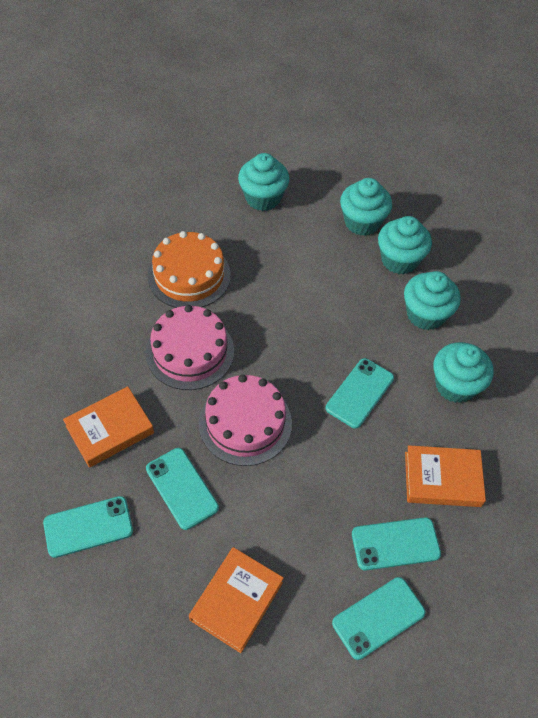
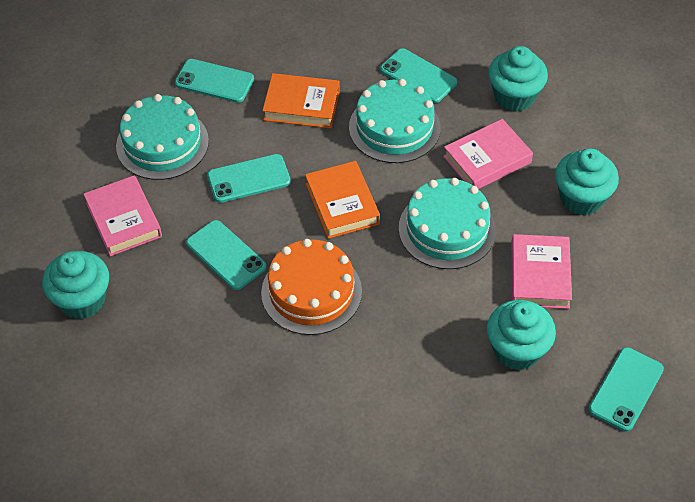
orange book: 3 -> 2
pink book: 0 -> 3
pink cake: 2 -> 0
turquoise cake: 0 -> 3
turquoise cupcake: 5 -> 4

